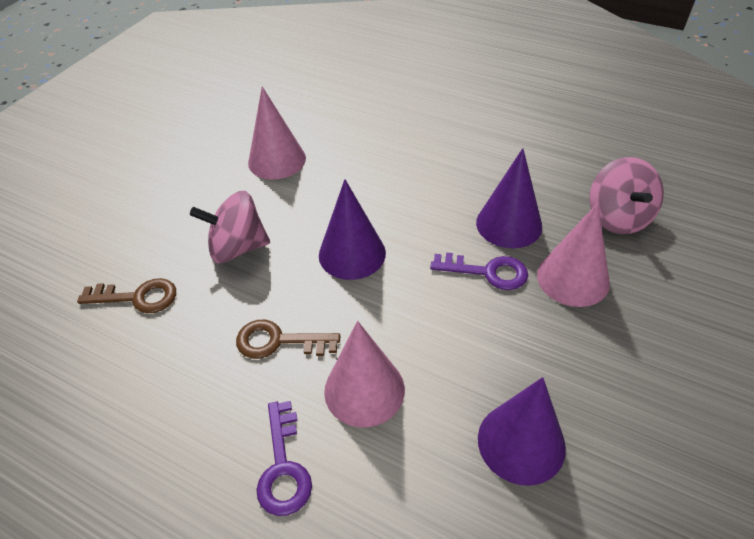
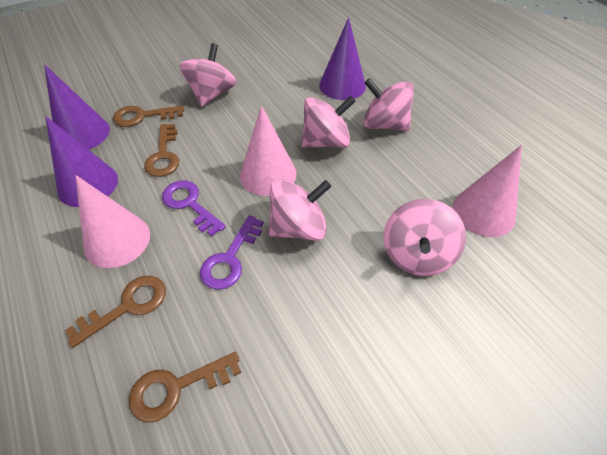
brown key: 2 -> 4
pink spinning top: 2 -> 5

